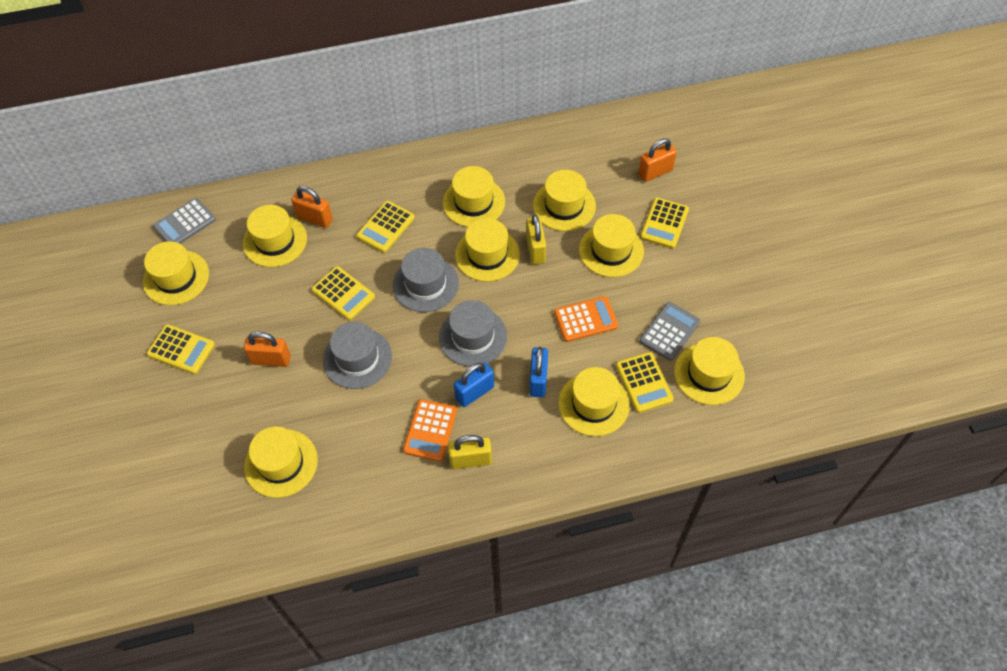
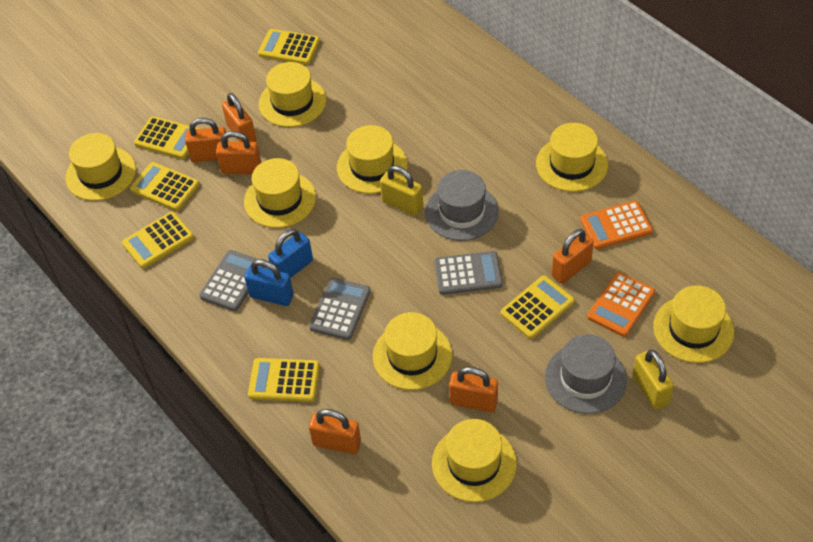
grey calculator: 2 -> 3
grey hat: 3 -> 2
orange padlock: 3 -> 6
yellow calculator: 5 -> 6
yellow hat: 9 -> 8

